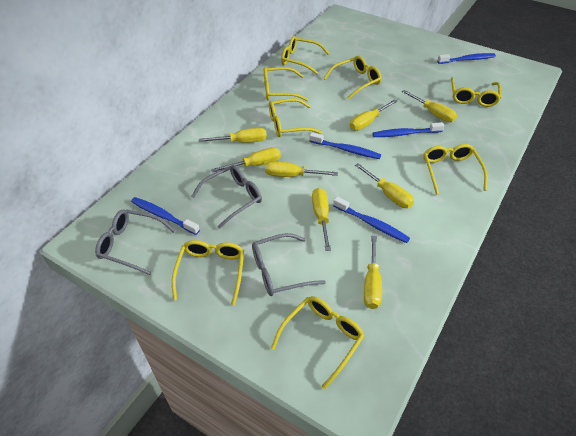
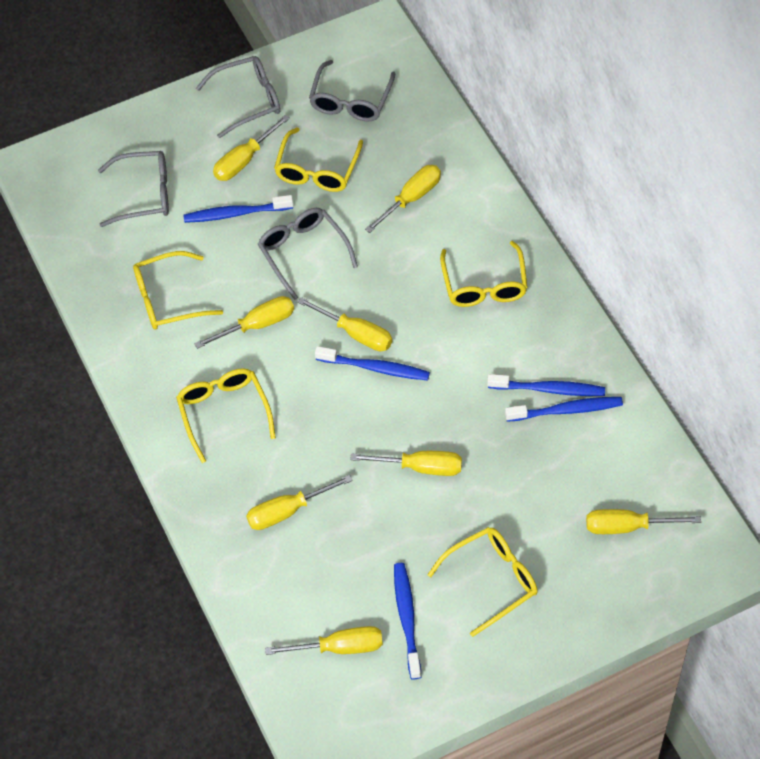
grey glasses: 3 -> 4
yellow glasses: 8 -> 5

